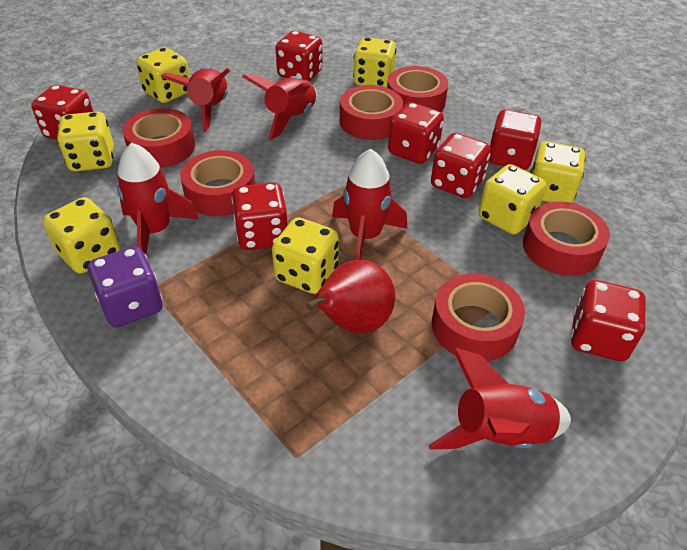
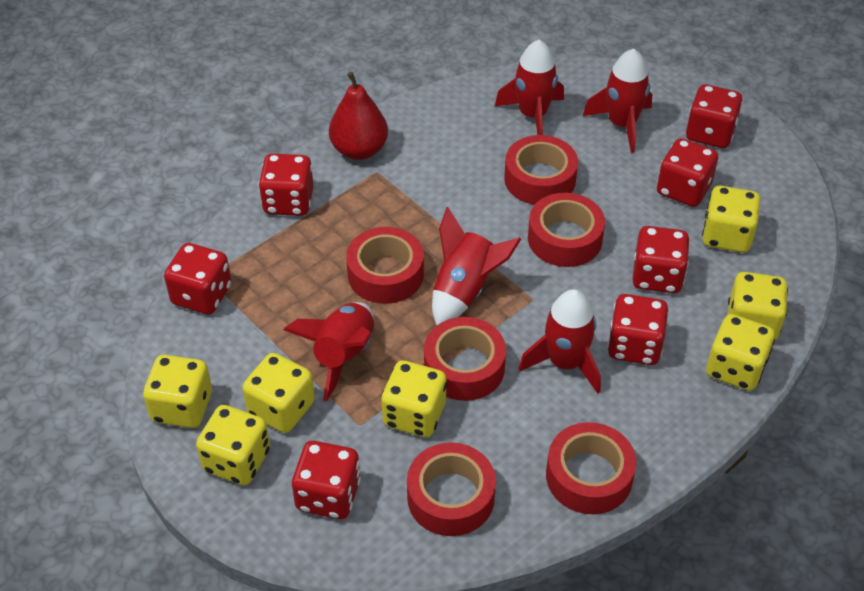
purple dice: 1 -> 0

